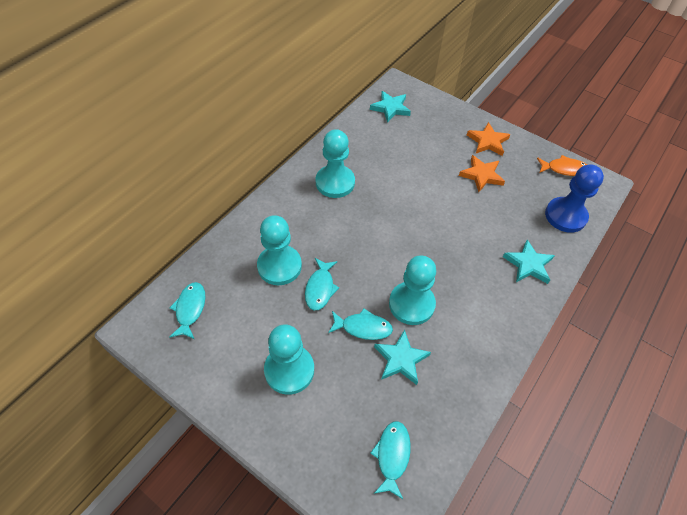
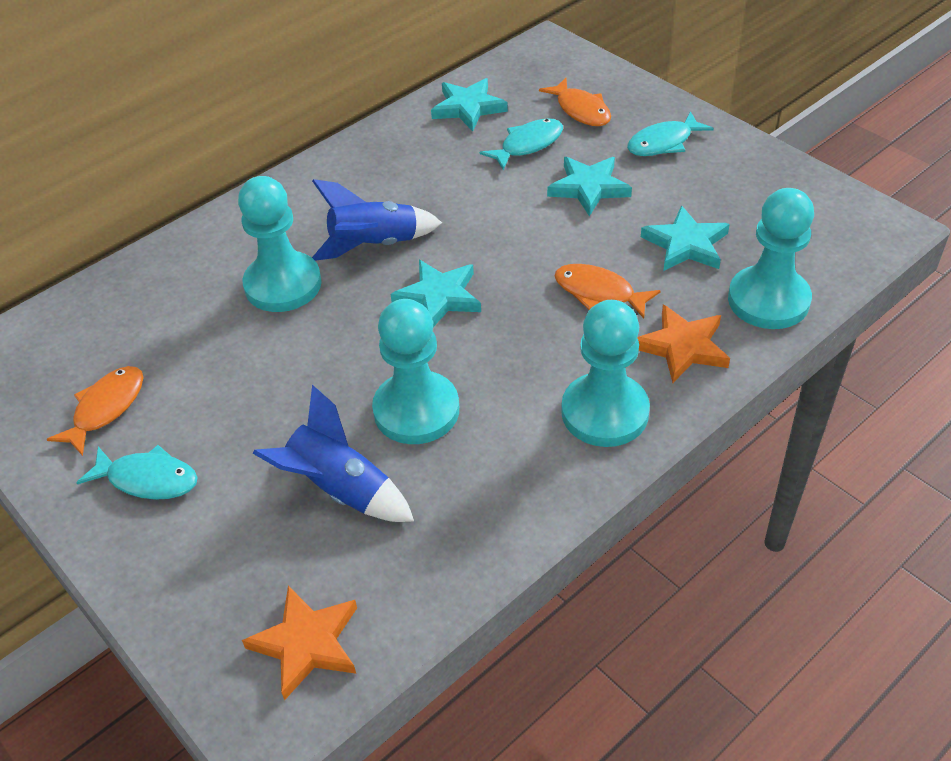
blue pawn: 1 -> 0
blue rocket: 0 -> 2
orange fish: 1 -> 3
turquoise fish: 4 -> 3
turquoise star: 3 -> 4

